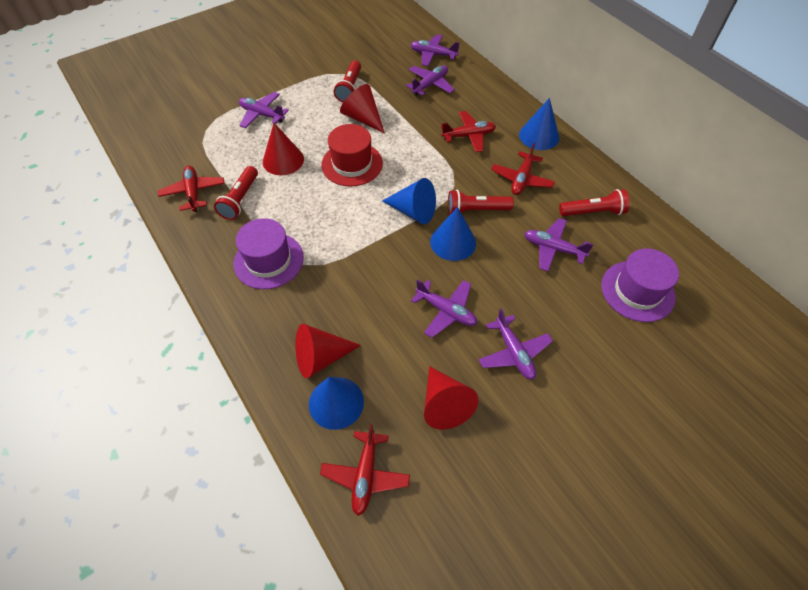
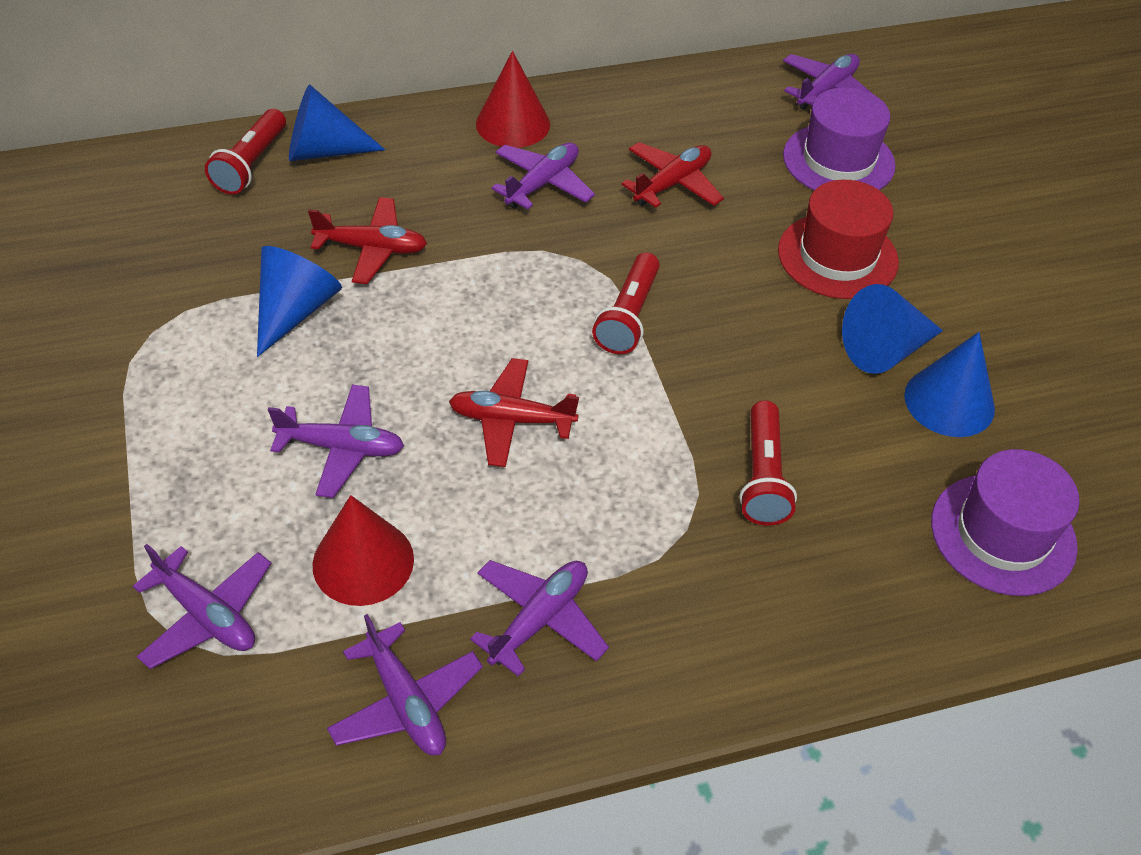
red cone: 4 -> 2
red flashlight: 4 -> 3
red plane: 4 -> 3

